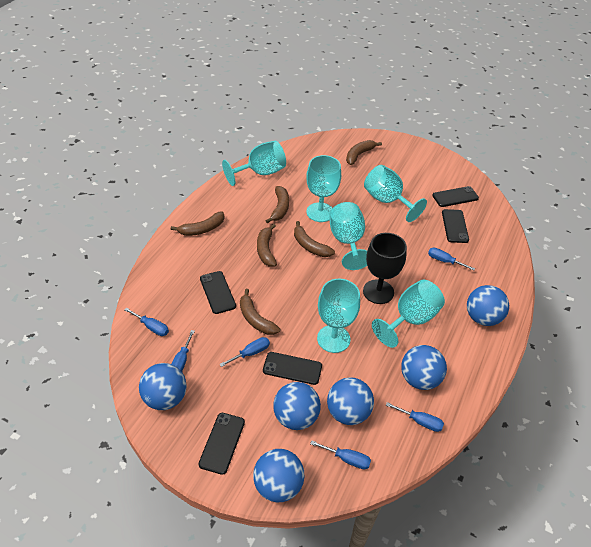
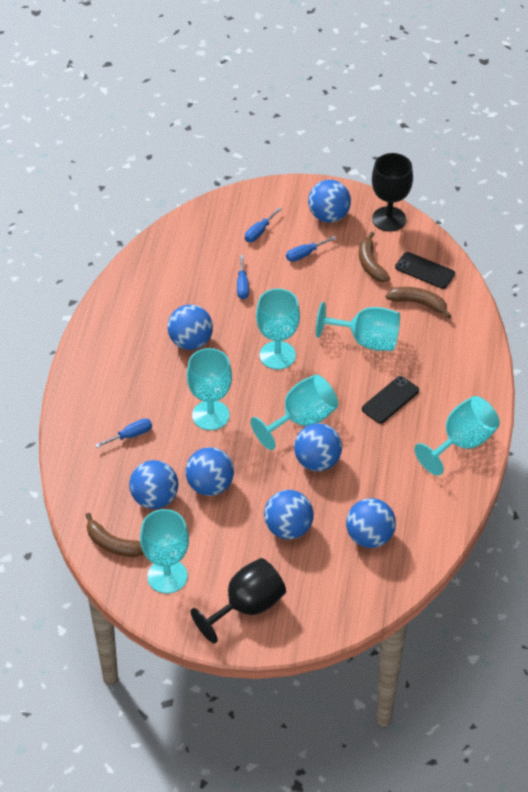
black goblet: 1 -> 2
black phone: 5 -> 2
blue ball: 6 -> 7
blue screwdriver: 6 -> 4
brown banana: 6 -> 3

